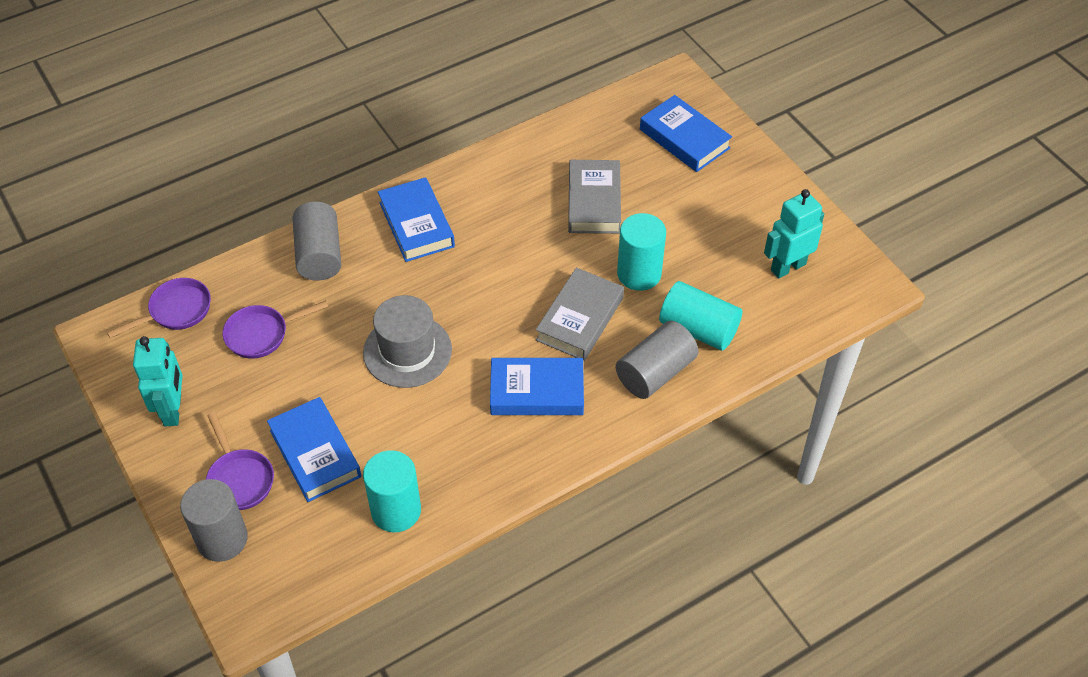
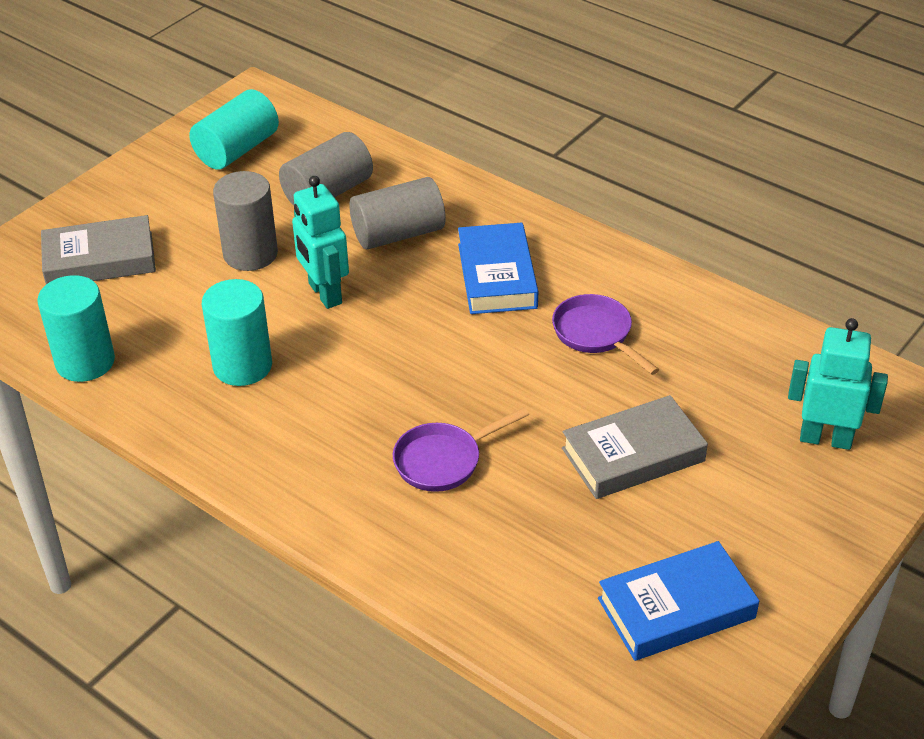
blue book: 4 -> 2
grey hat: 1 -> 0
purple pan: 3 -> 2

